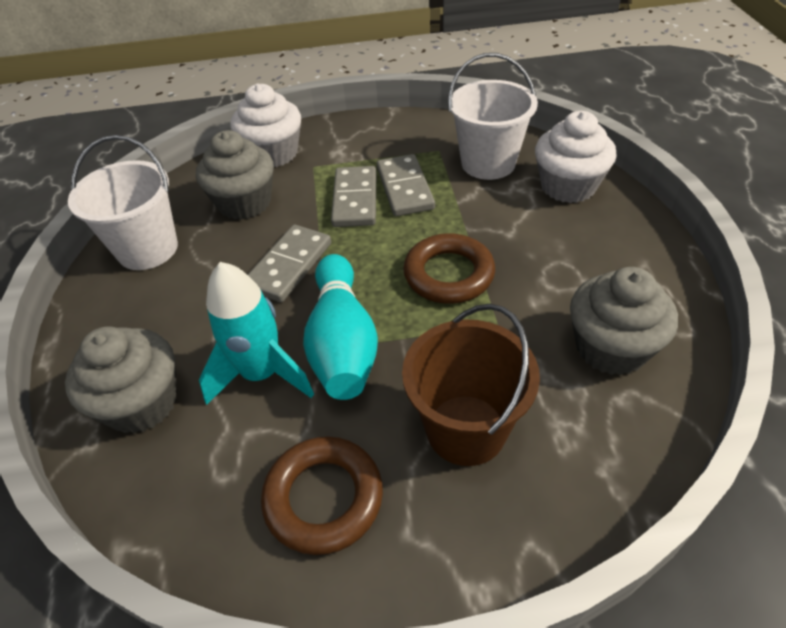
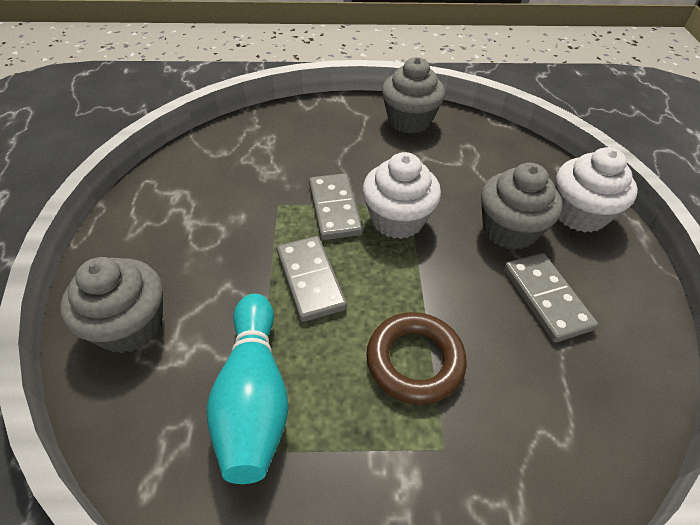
brown bucket: 1 -> 0
brown ring: 2 -> 1
turquoise rocket: 1 -> 0
white bucket: 2 -> 0

